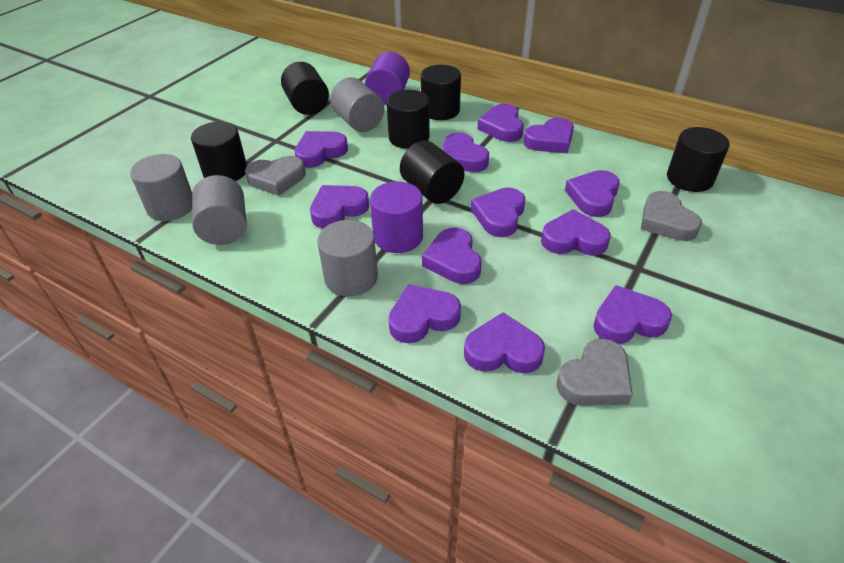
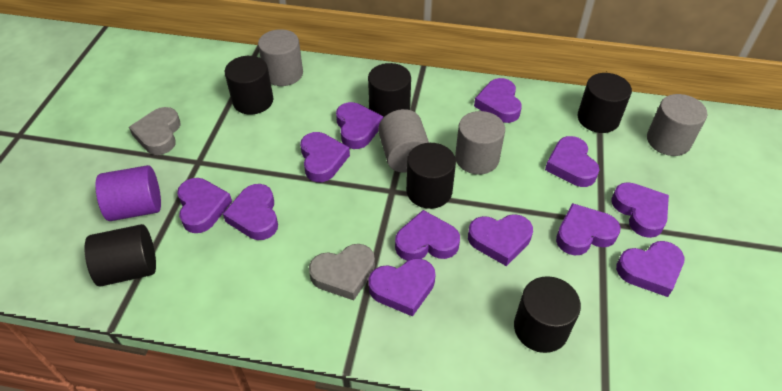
grey heart: 3 -> 2
purple cylinder: 2 -> 1

